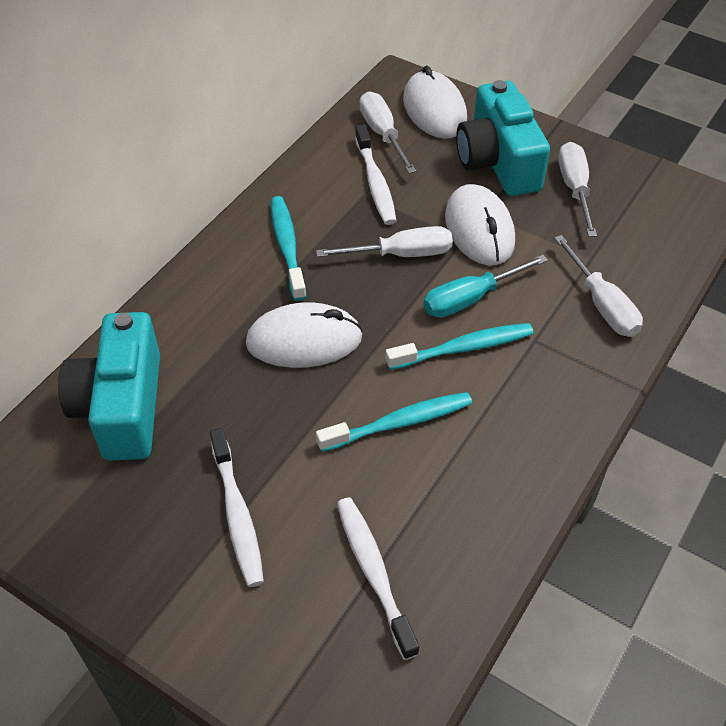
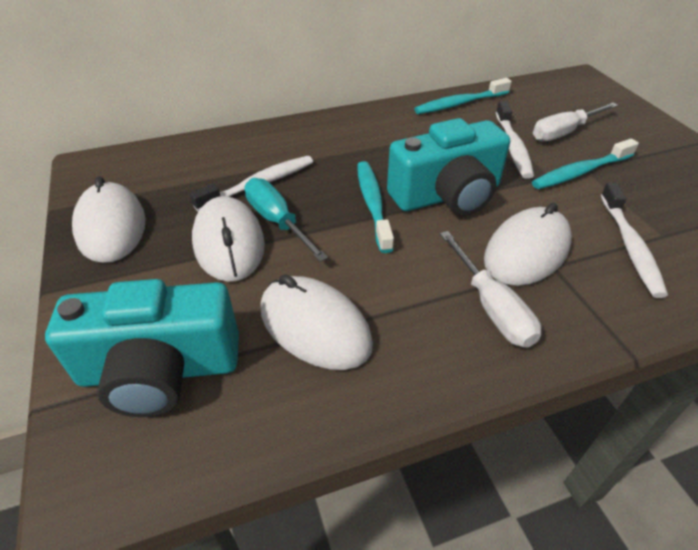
white mouse: 3 -> 4
white screwdriver: 4 -> 2

